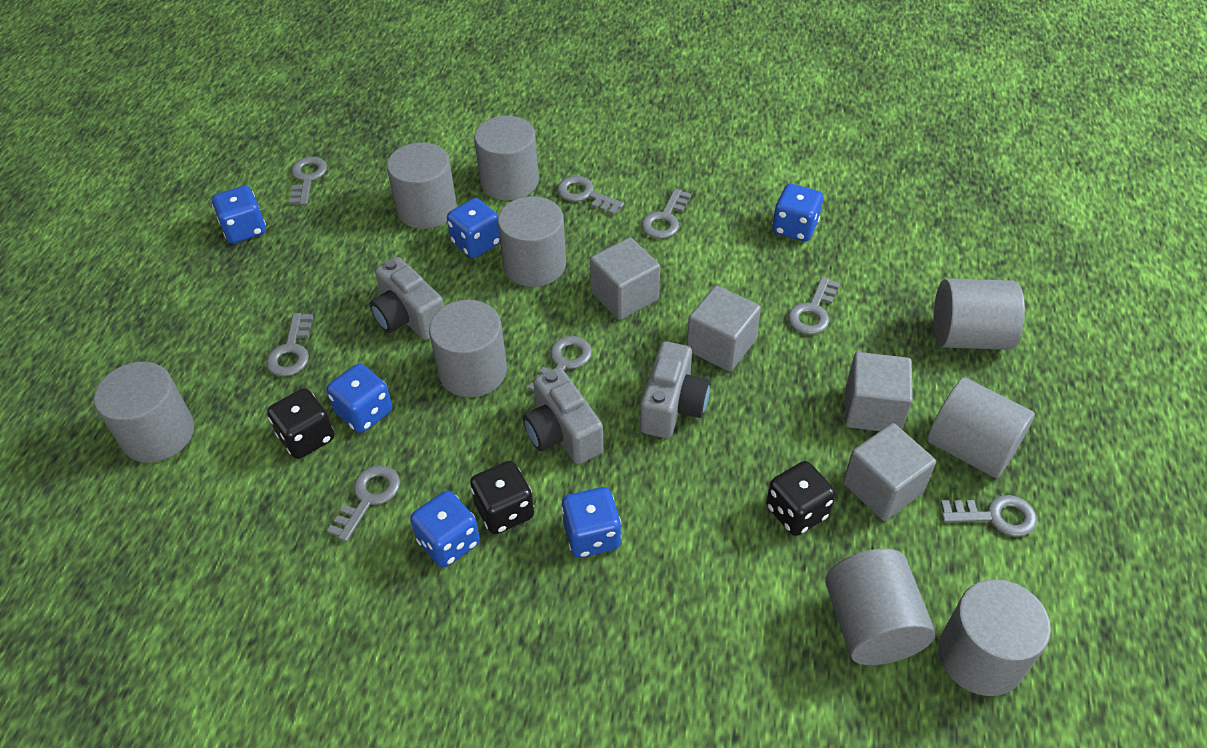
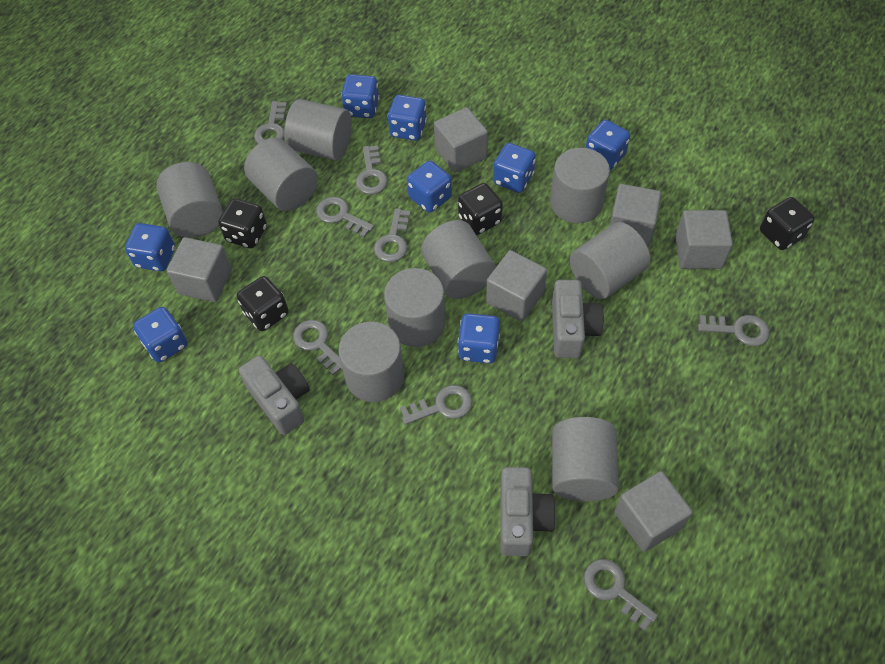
black dice: 3 -> 4
blue dice: 6 -> 8
grey cube: 4 -> 6

